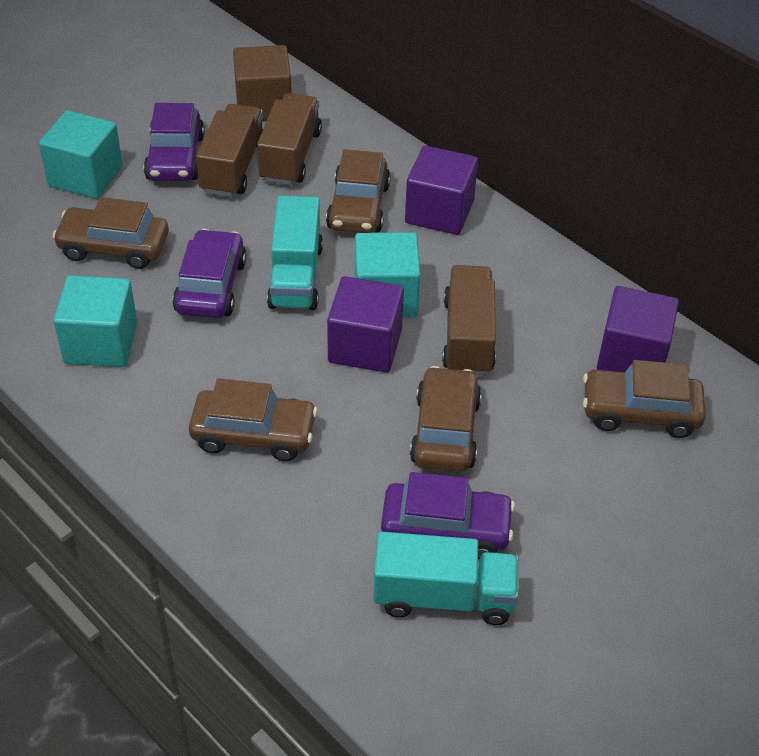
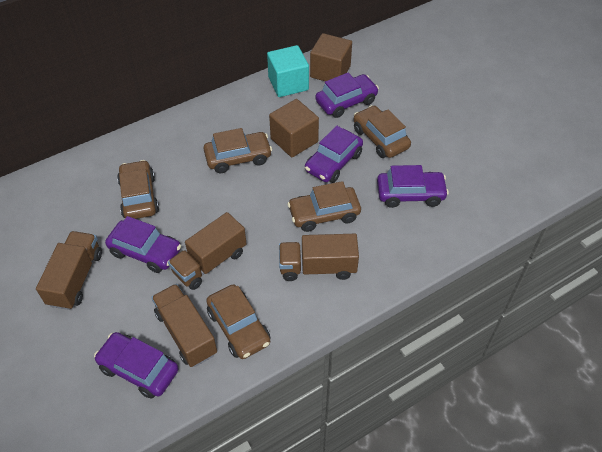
brown cube: 1 -> 2
brown truck: 3 -> 4
purple car: 3 -> 5
purple cube: 3 -> 0
turquoise cube: 3 -> 1
turquoise truck: 2 -> 0

